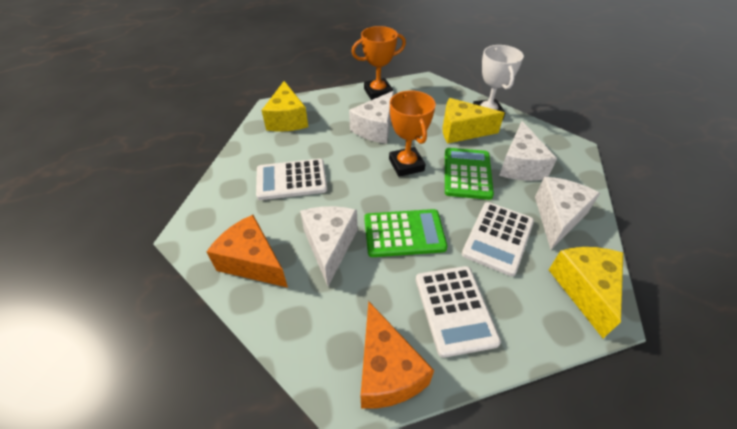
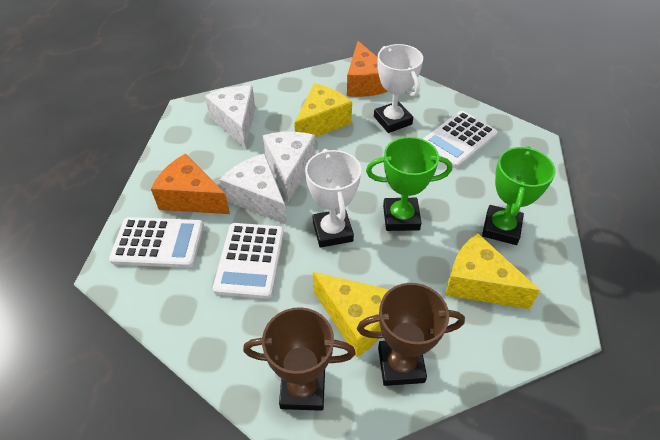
brown trophy: 0 -> 2
green calculator: 2 -> 0
green trophy: 0 -> 2
orange trophy: 2 -> 0
white cheese: 4 -> 3
white trophy: 1 -> 2

